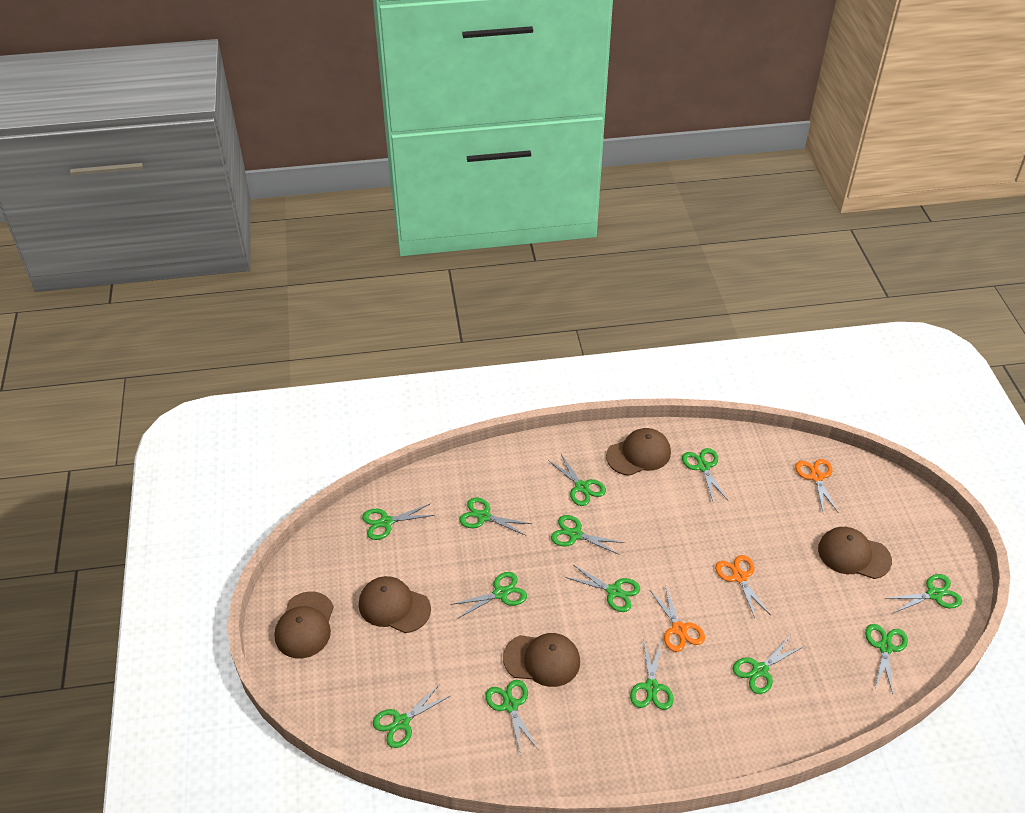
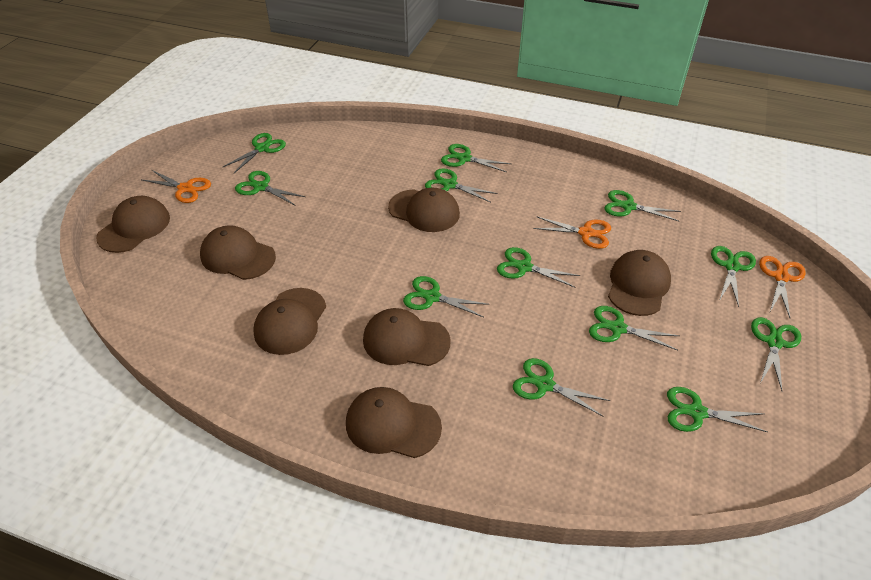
brown cap: 5 -> 7
green scissors: 13 -> 12

